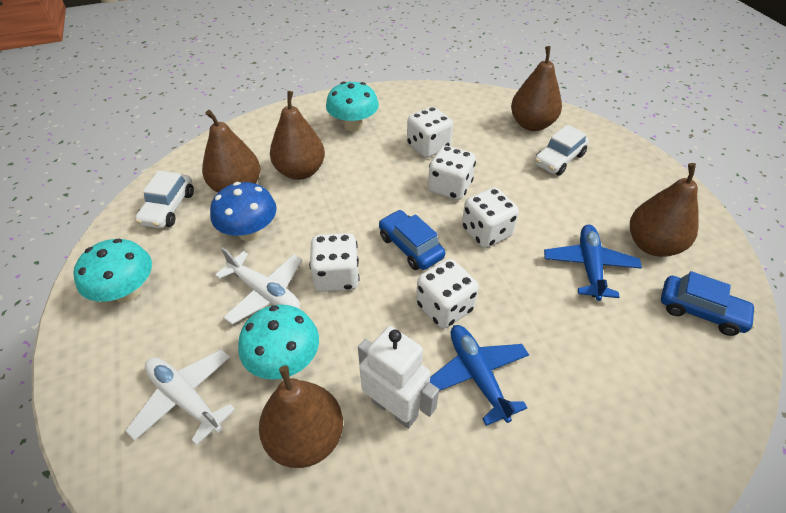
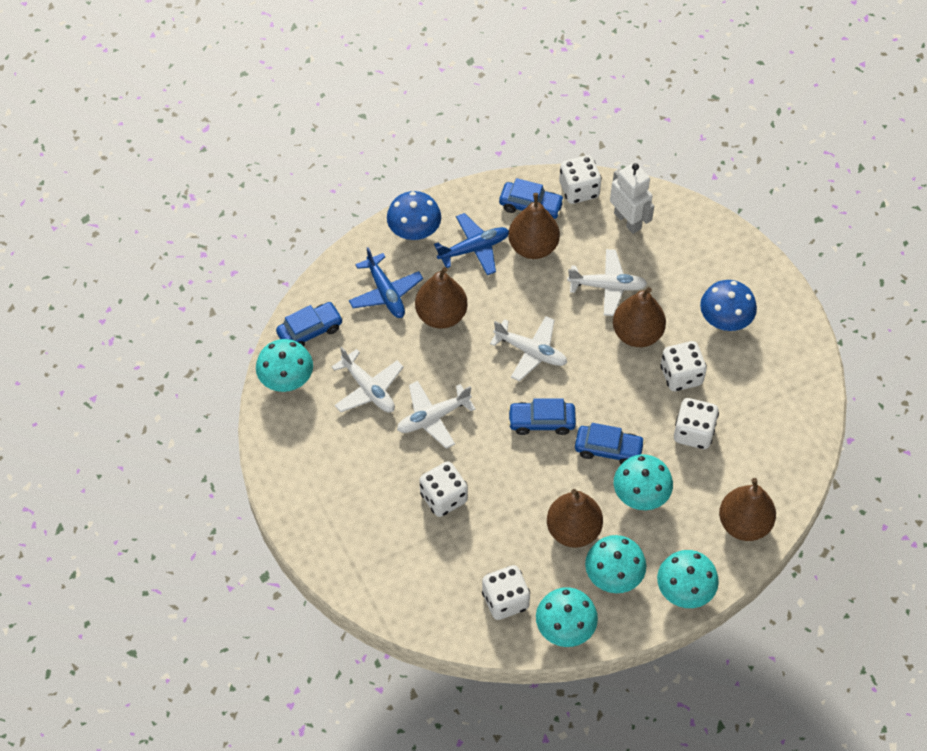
blue car: 2 -> 4
blue mushroom: 1 -> 2
turquoise mushroom: 3 -> 5
white car: 2 -> 0
white plane: 2 -> 4

